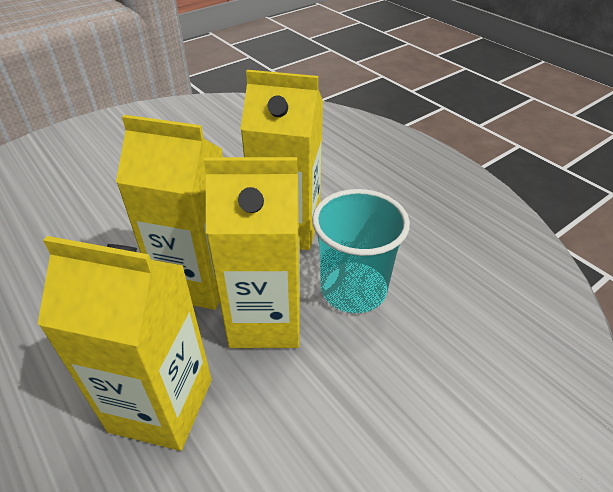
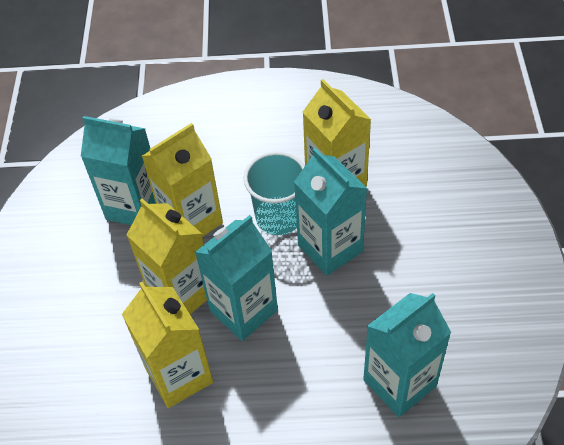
turquoise carton: 0 -> 4

